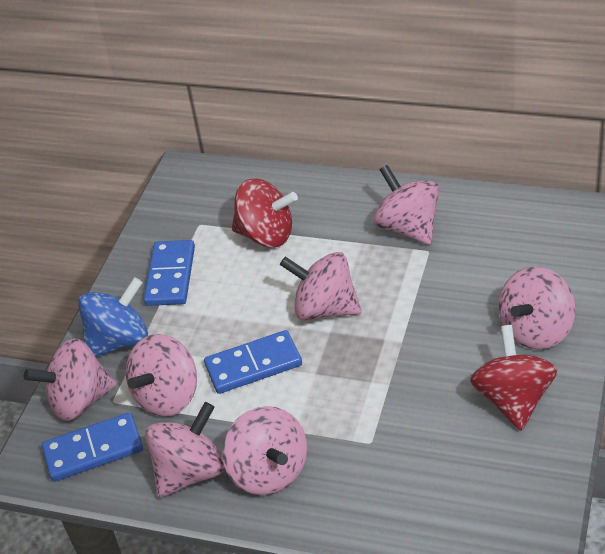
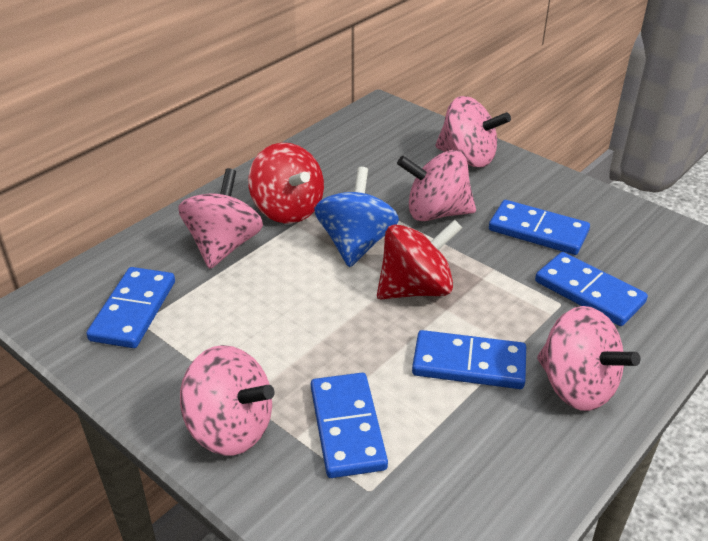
blue domino: 3 -> 5
pink spinning top: 7 -> 5

